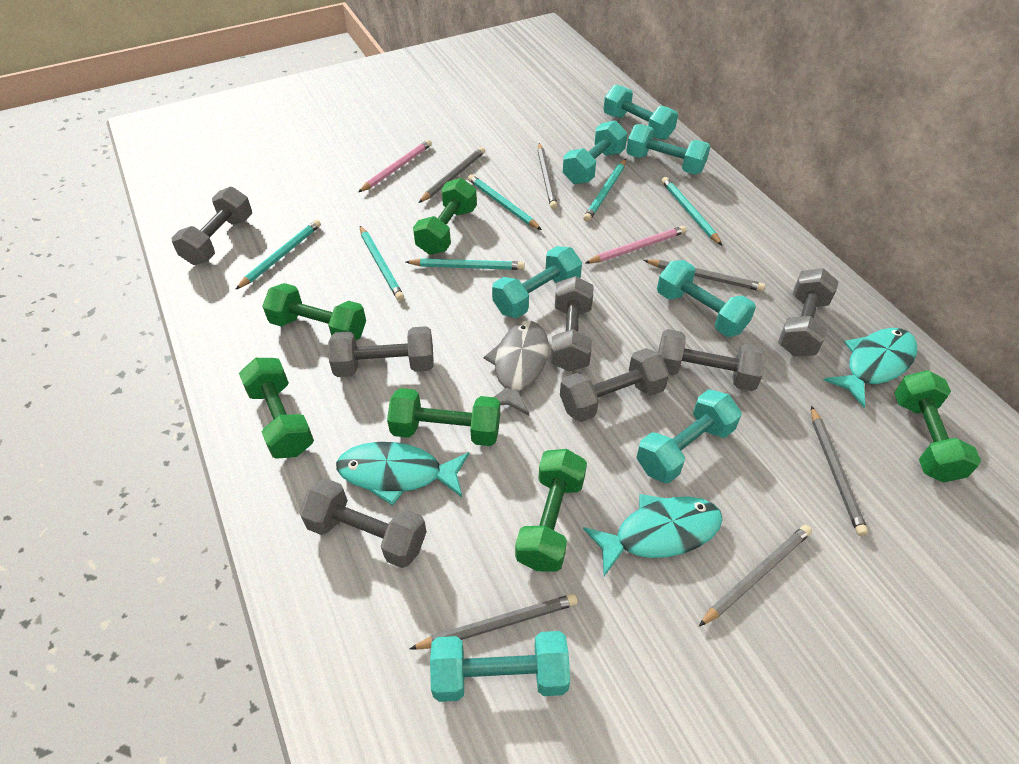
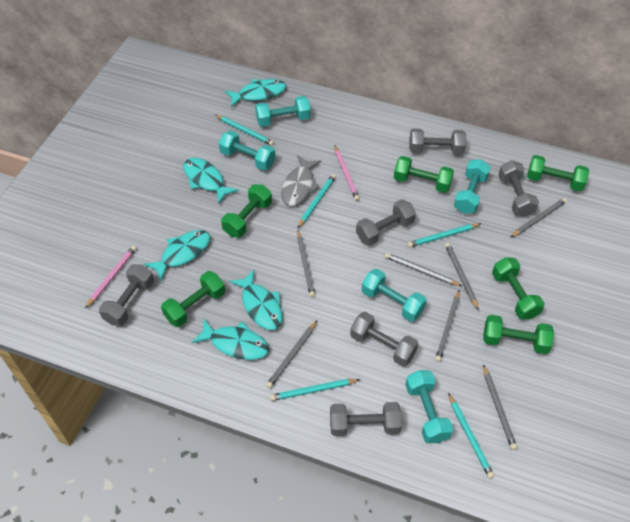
grey dumbbell: 7 -> 6
grey pencil: 6 -> 7
turquoise dumbbell: 7 -> 5
turquoise fish: 3 -> 5
turquoise pencil: 6 -> 5

